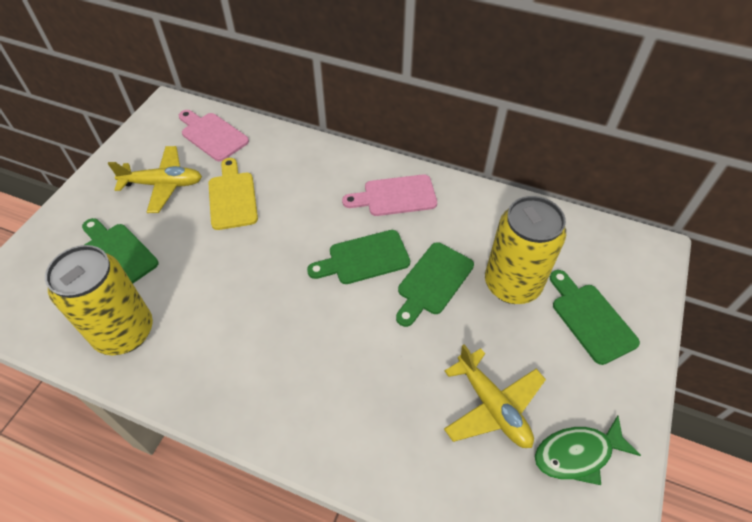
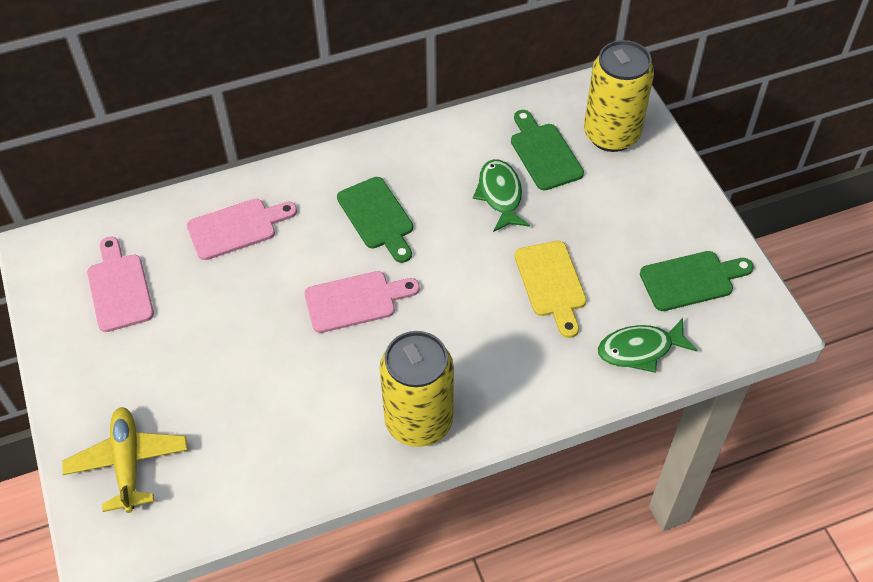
green cutting board: 4 -> 3
green fish: 1 -> 2
pink cutting board: 2 -> 3
yellow plane: 2 -> 1

